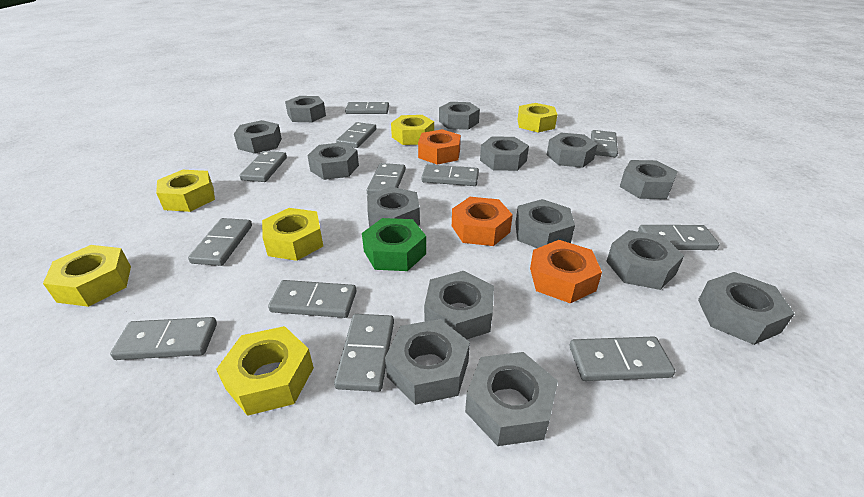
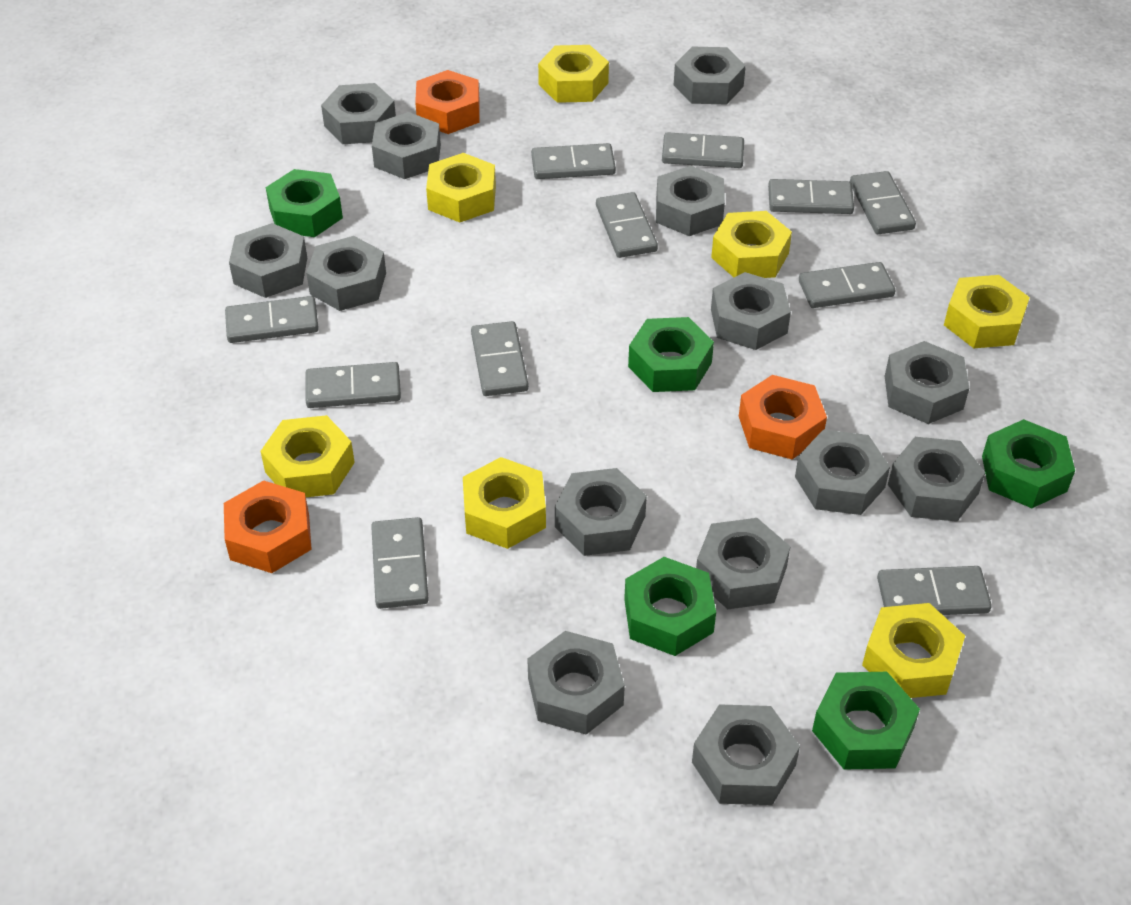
green nut: 1 -> 5
grey domino: 12 -> 11
yellow nut: 6 -> 7

